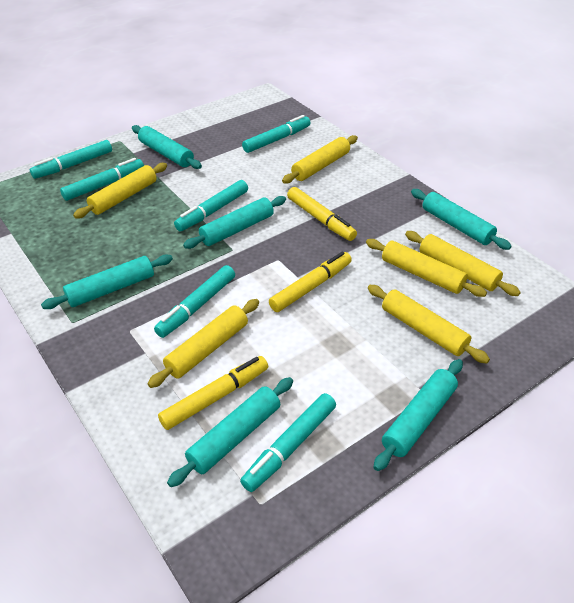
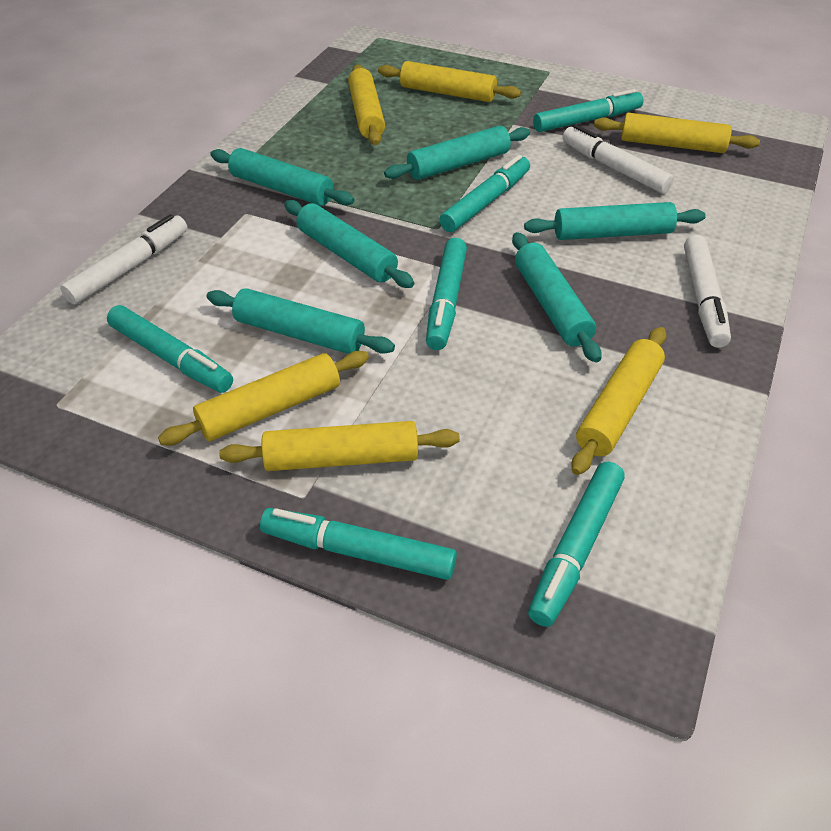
white marker: 0 -> 3
yellow marker: 3 -> 0

